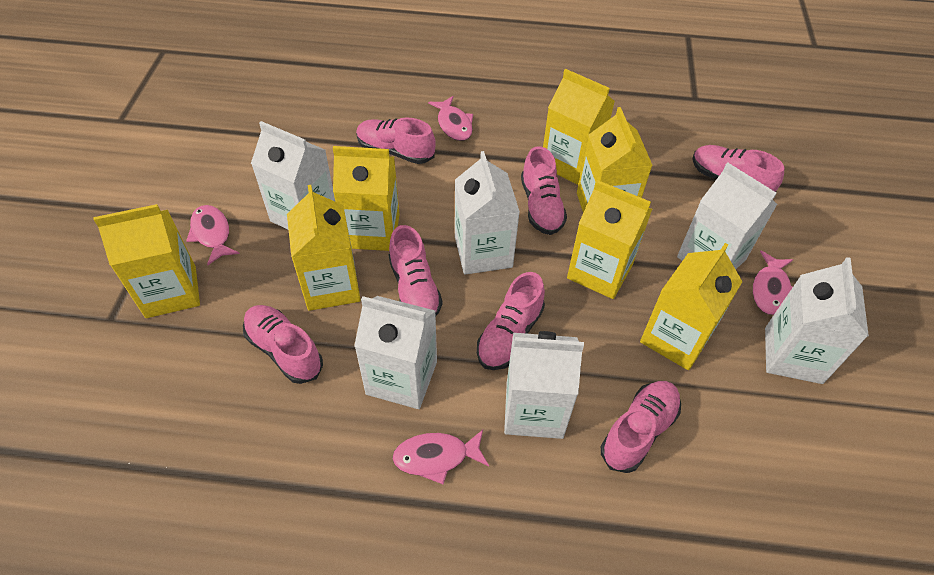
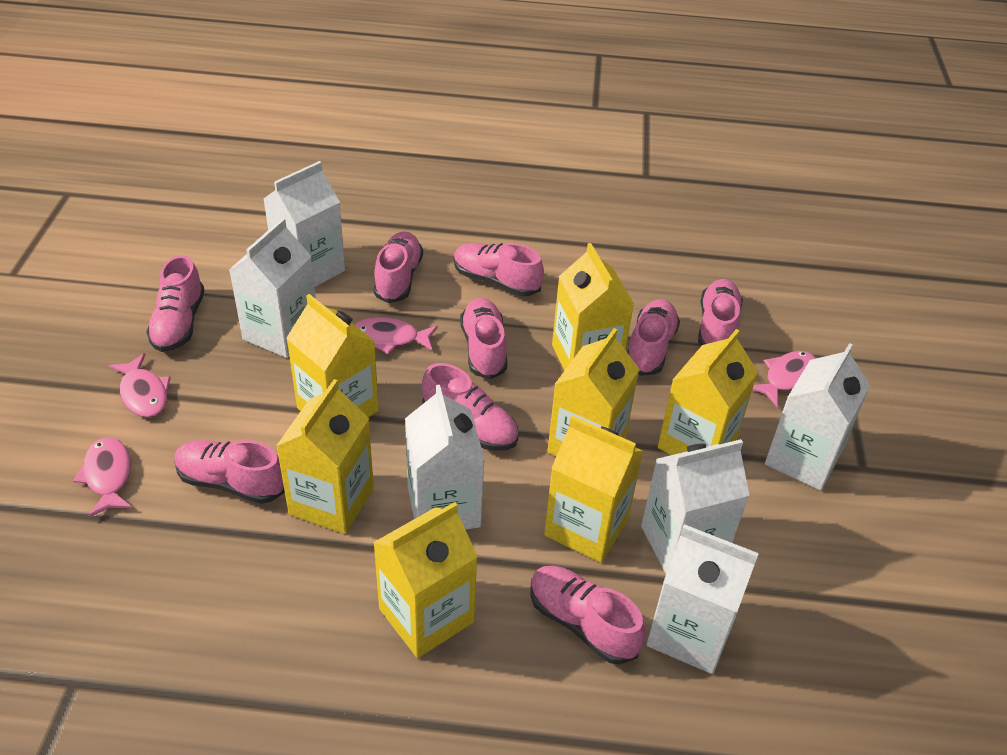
pink shoe: 7 -> 9

